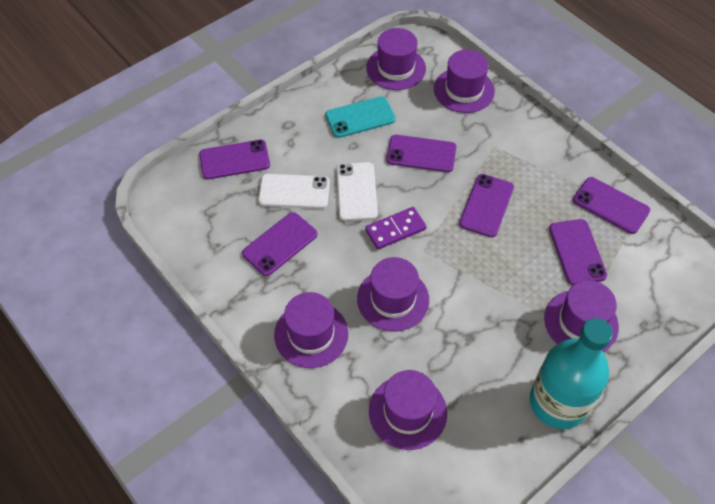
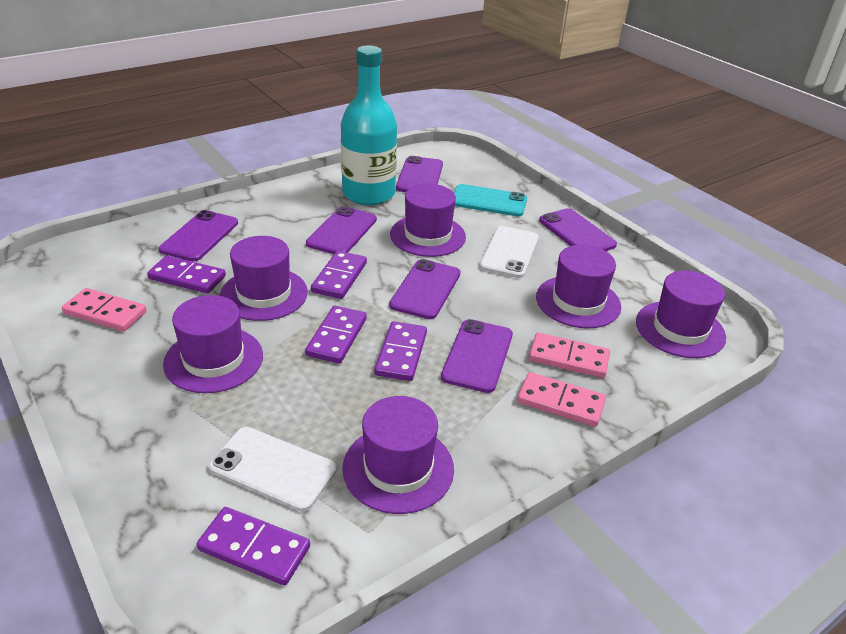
pink domino: 0 -> 3
purple domino: 1 -> 5

